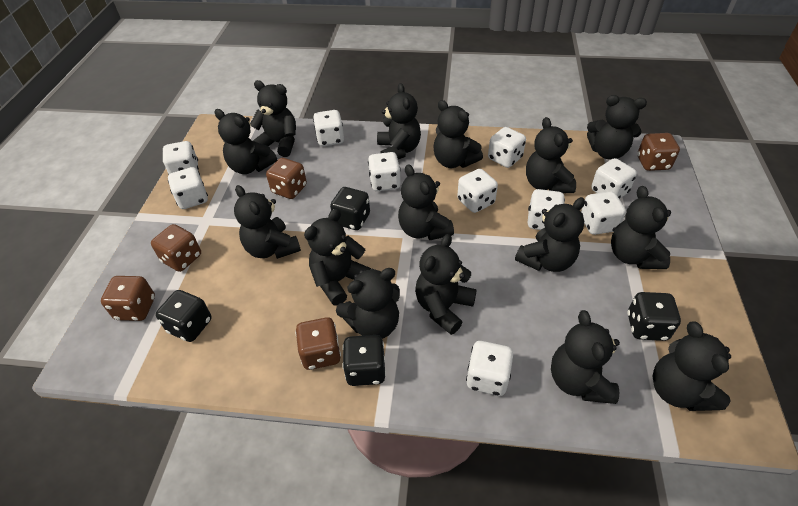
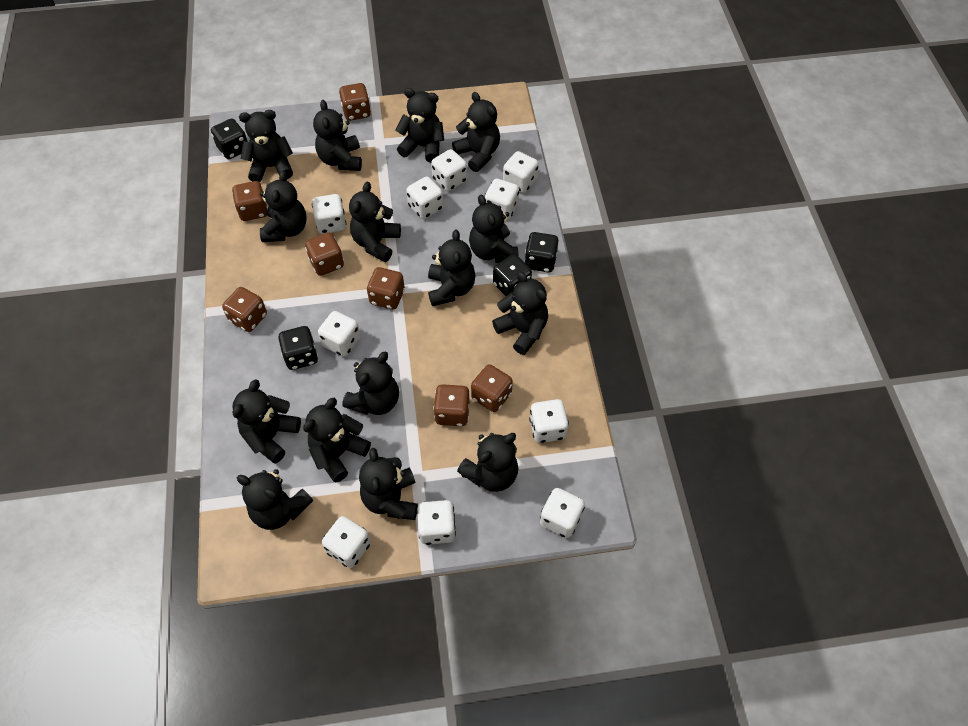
brown dice: 5 -> 7

